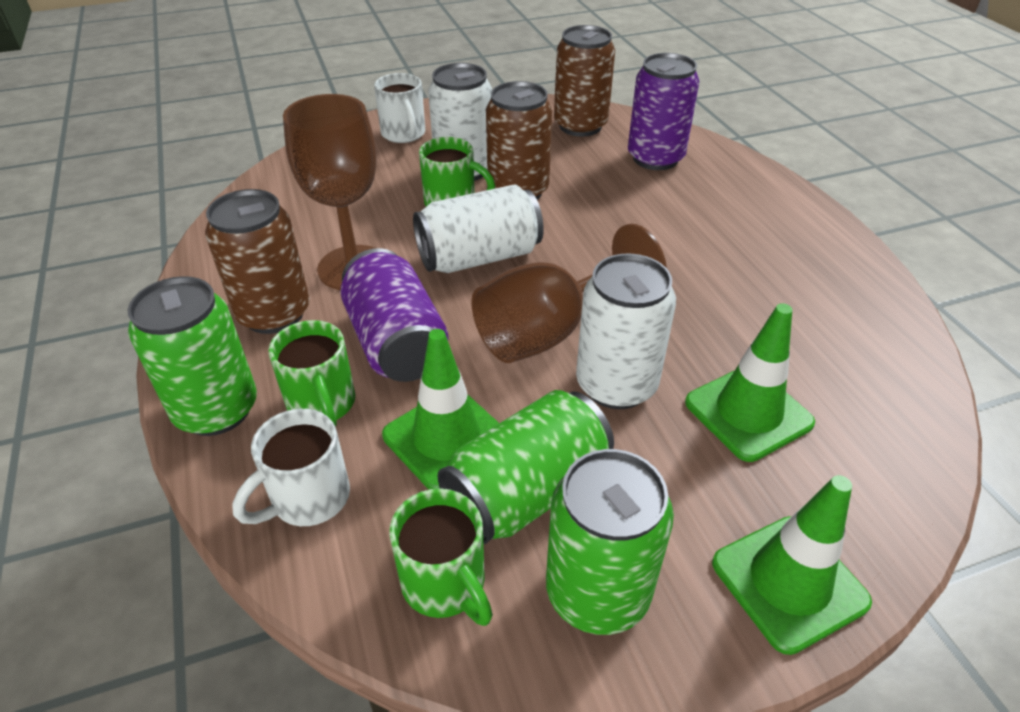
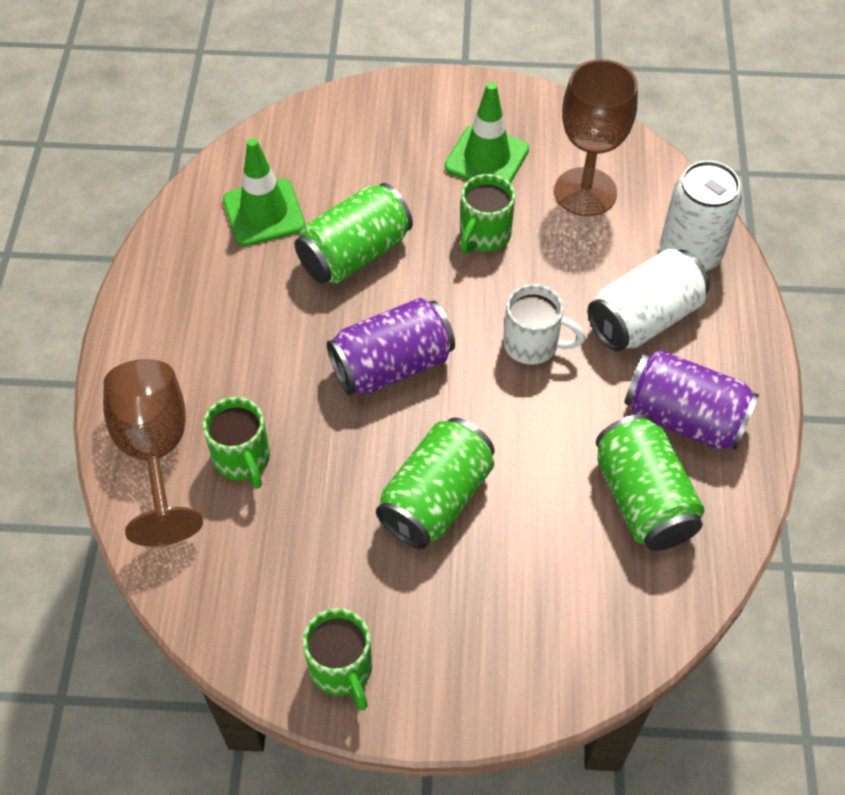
brown can: 3 -> 0
green traffic cone: 3 -> 2
white can: 3 -> 2
white mug: 2 -> 1

